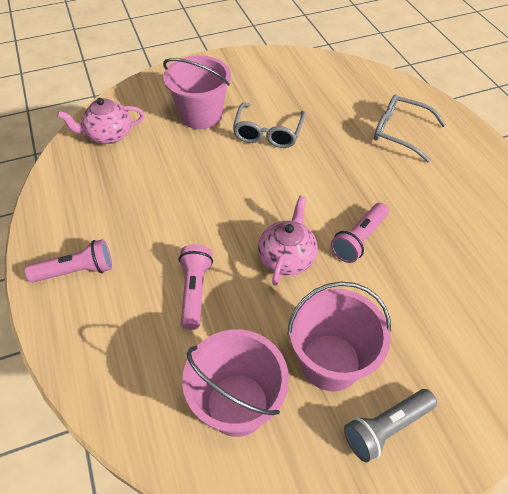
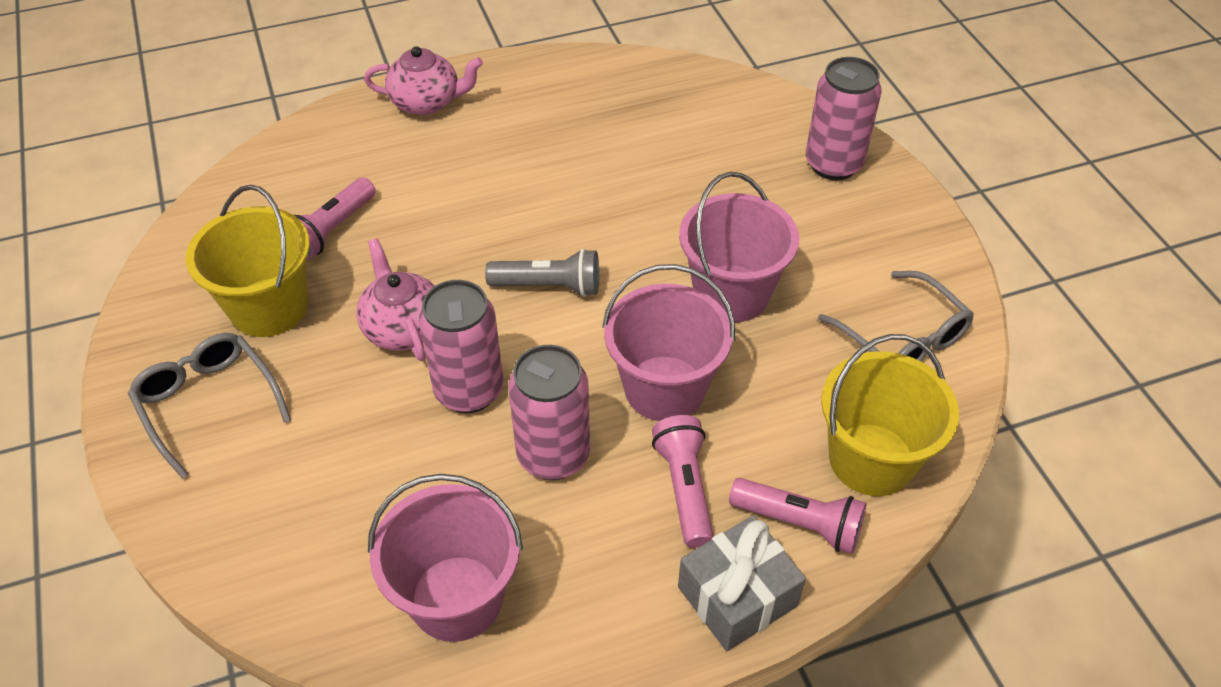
grey gift: 0 -> 1
pink can: 0 -> 3
yellow bucket: 0 -> 2

